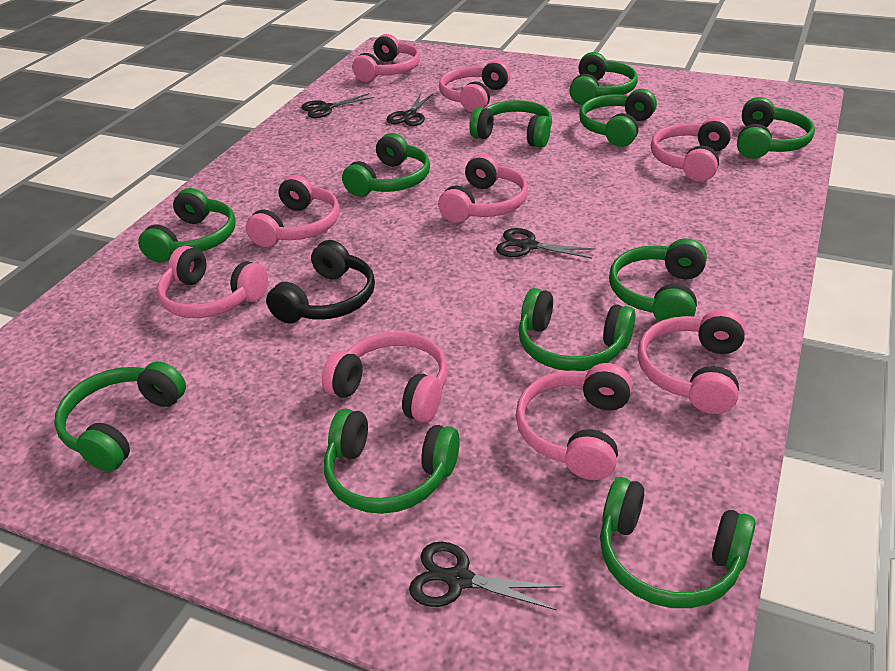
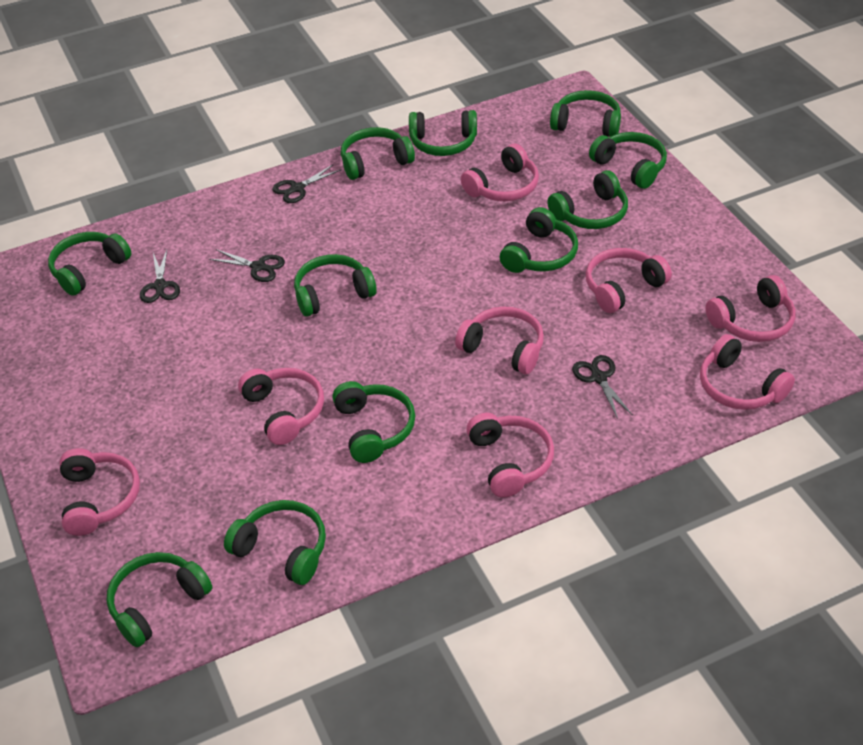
black headphones: 1 -> 0
pink headphones: 9 -> 8

